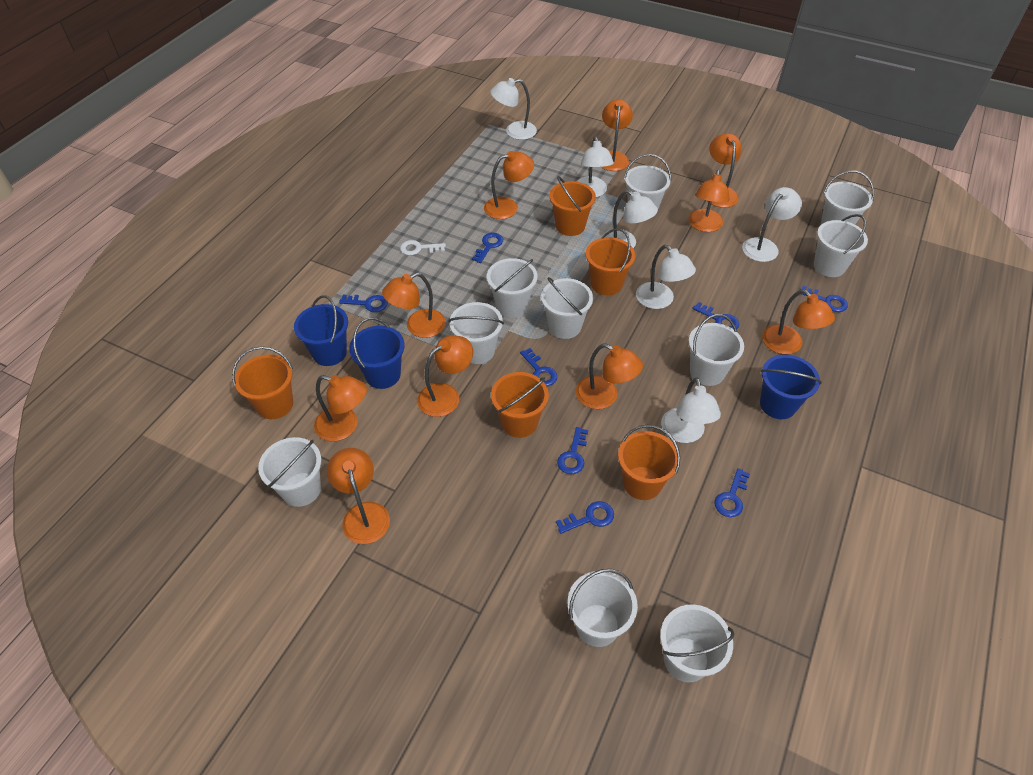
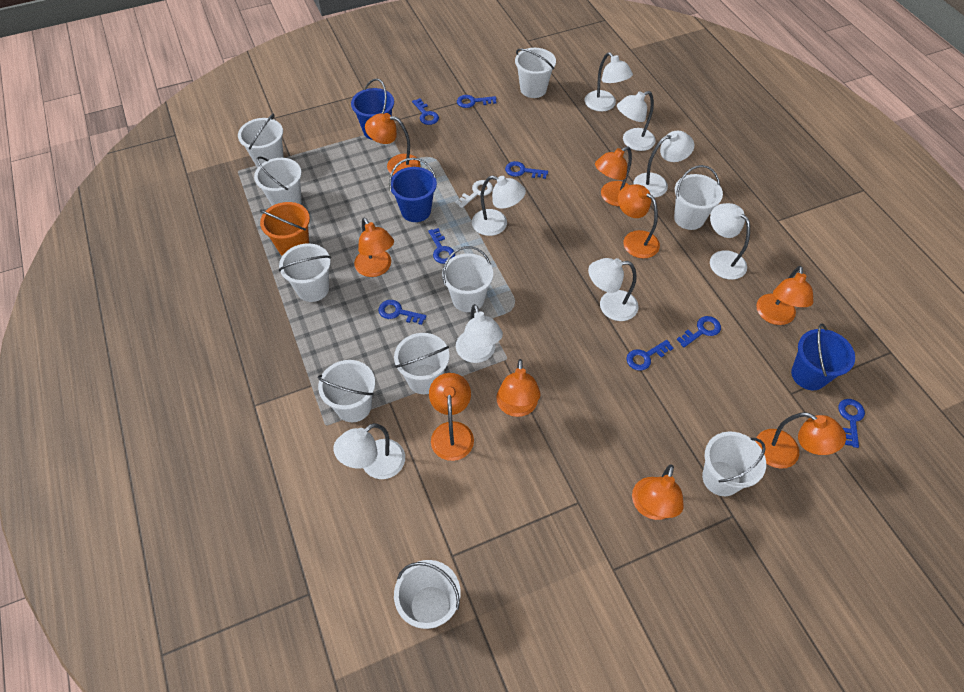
orange bucket: 5 -> 1
orange lamp: 10 -> 9
white lamp: 6 -> 8

